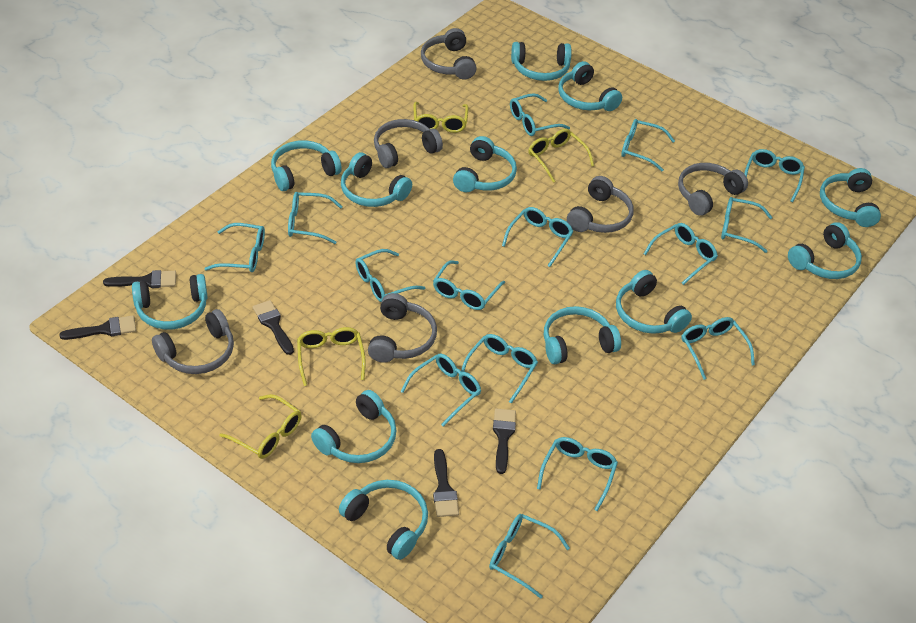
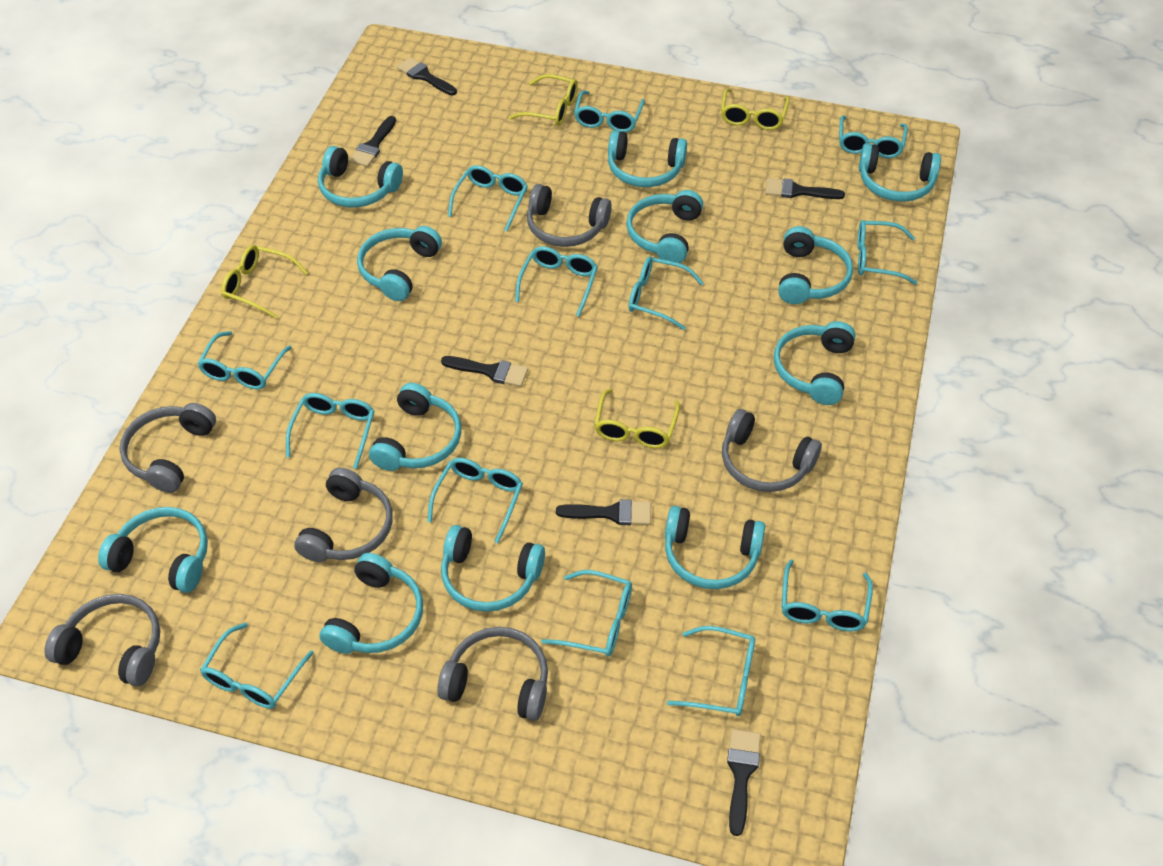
black brush: 5 -> 6
turquoise glasses: 15 -> 13

